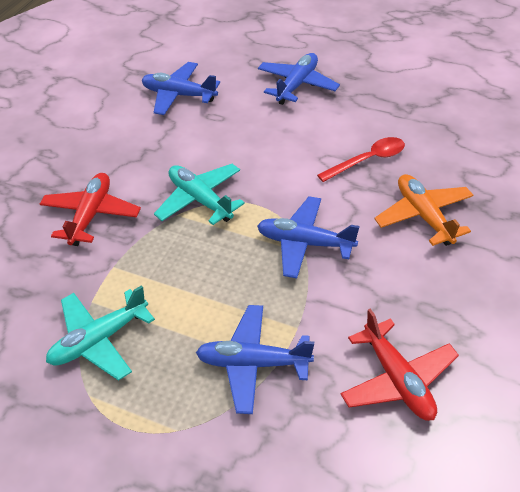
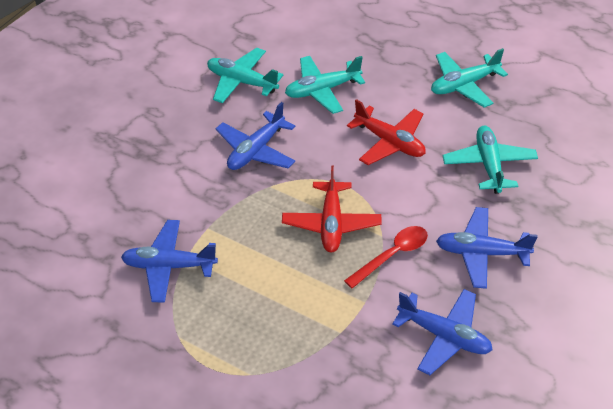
orange plane: 1 -> 0
turquoise plane: 2 -> 4

